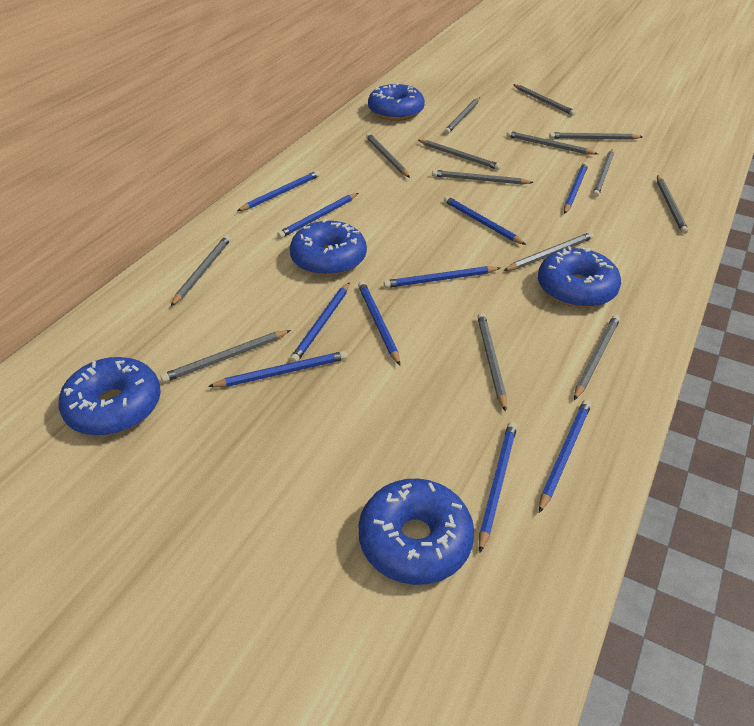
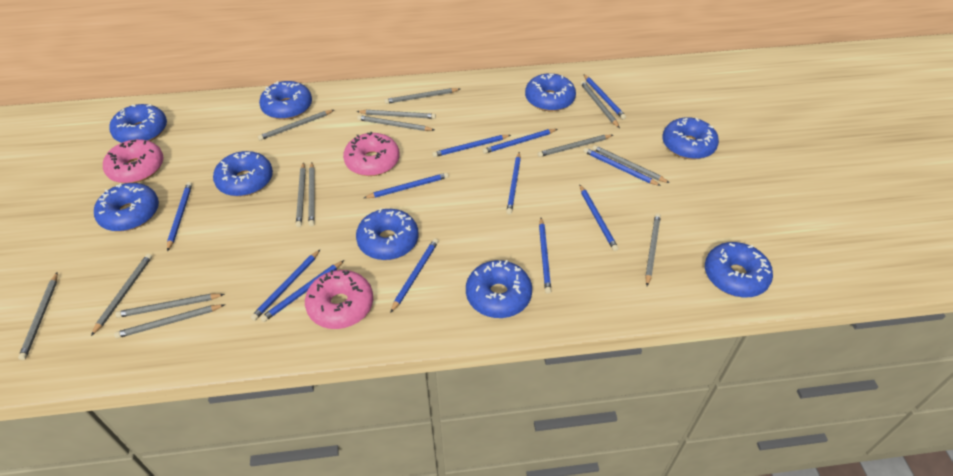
blue donut: 5 -> 9
blue pencil: 10 -> 12
pink donut: 0 -> 3

